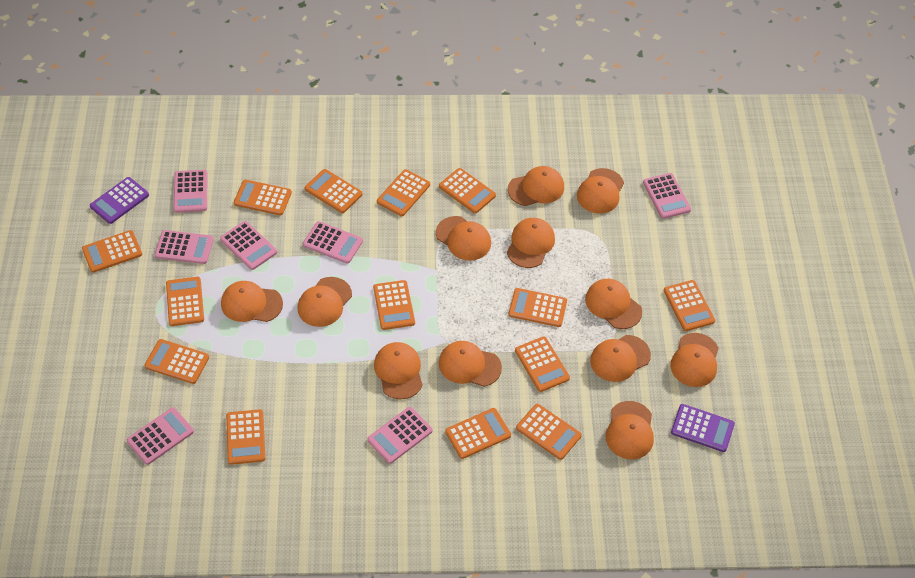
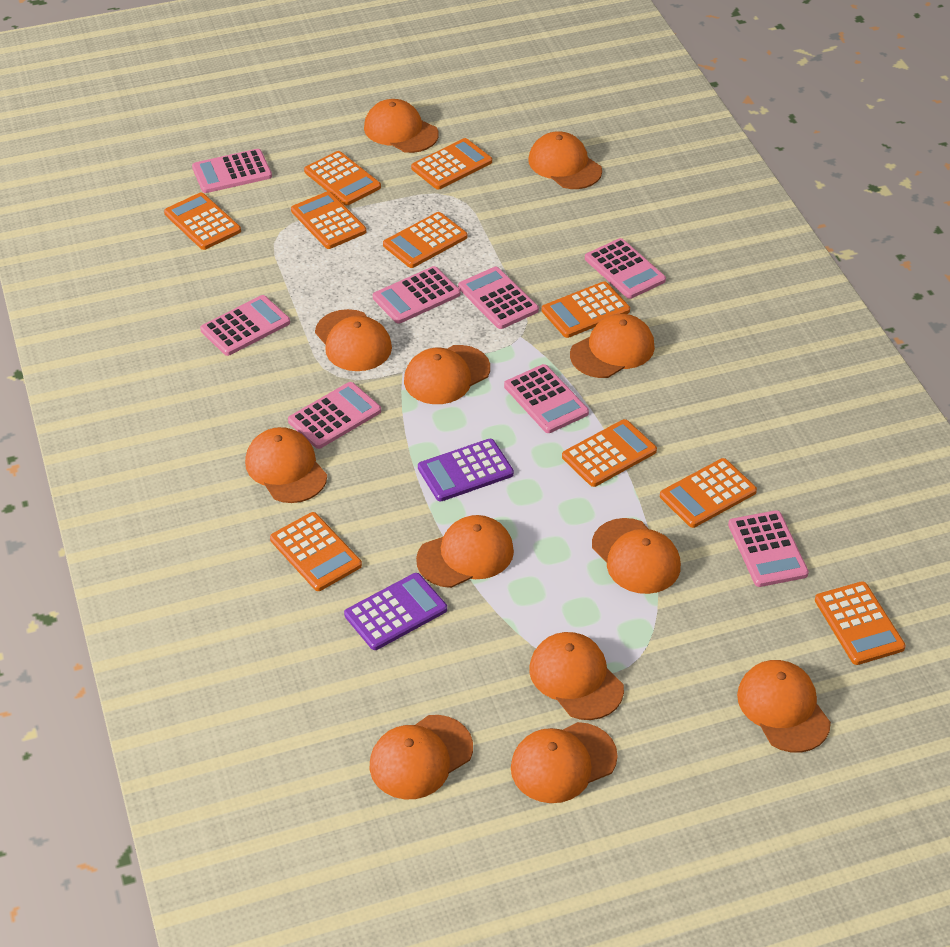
orange calculator: 14 -> 10
pink calculator: 7 -> 8

